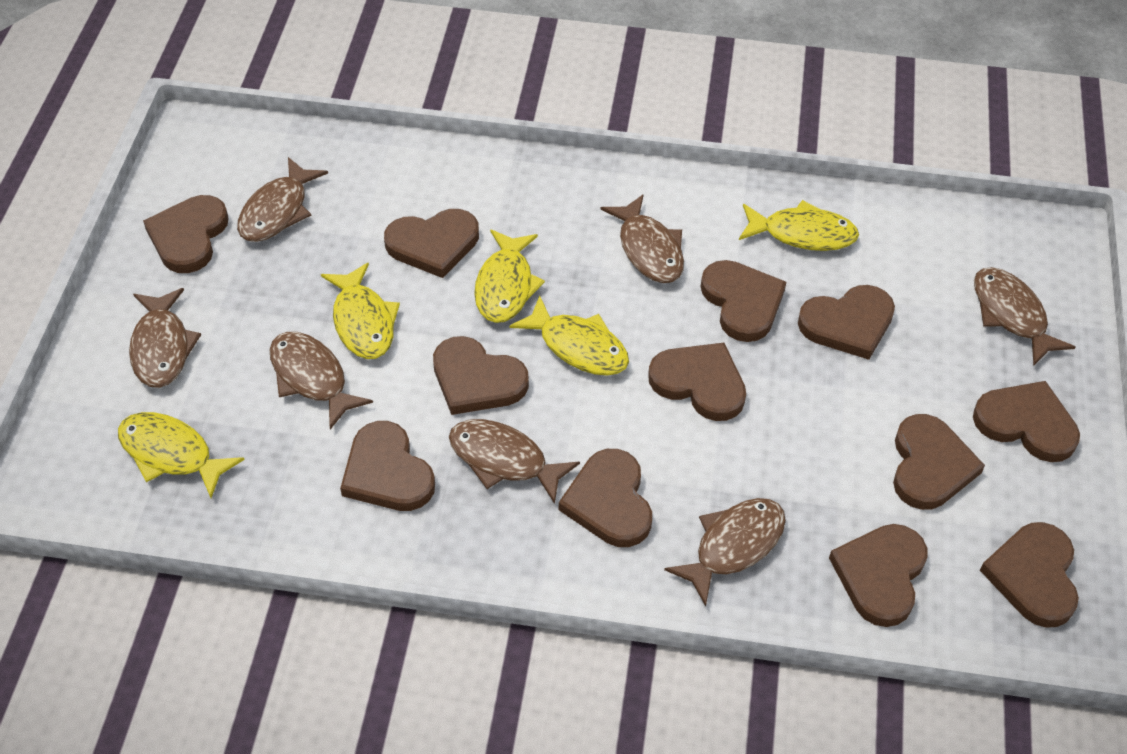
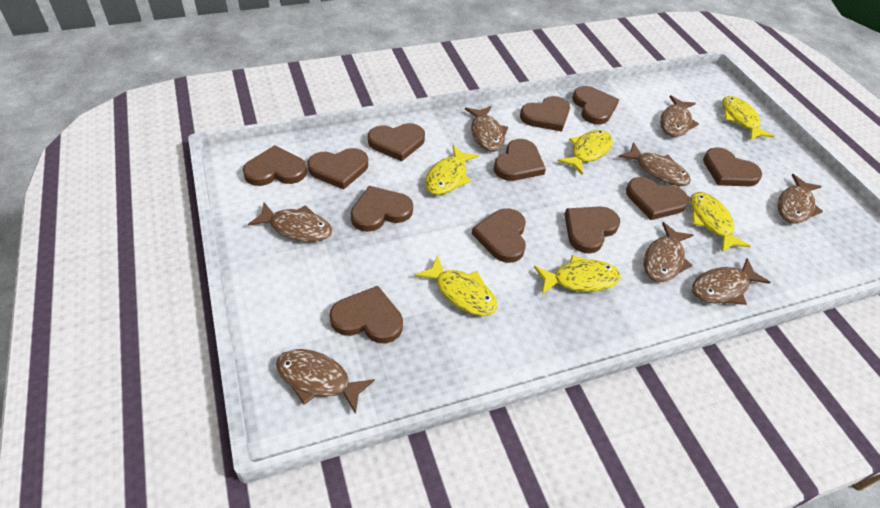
brown fish: 7 -> 8
yellow fish: 5 -> 6

